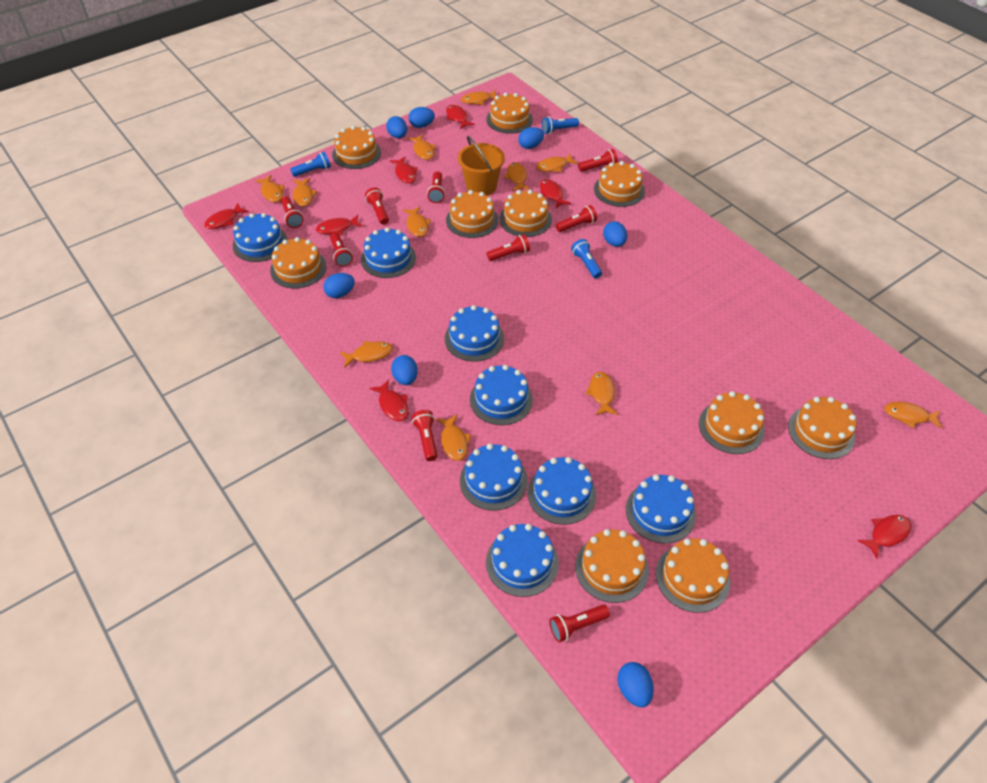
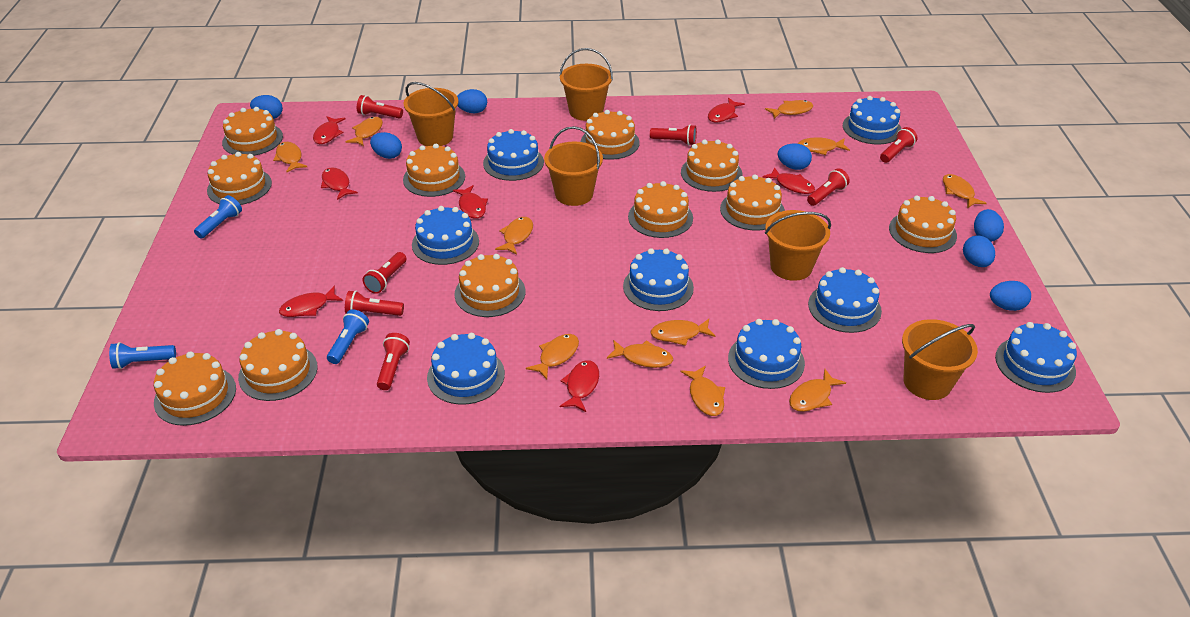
orange bucket: 1 -> 5
orange cake: 10 -> 11
red flashlight: 9 -> 7

